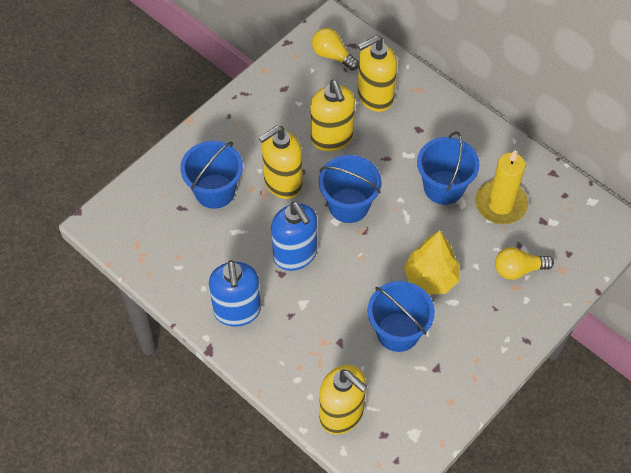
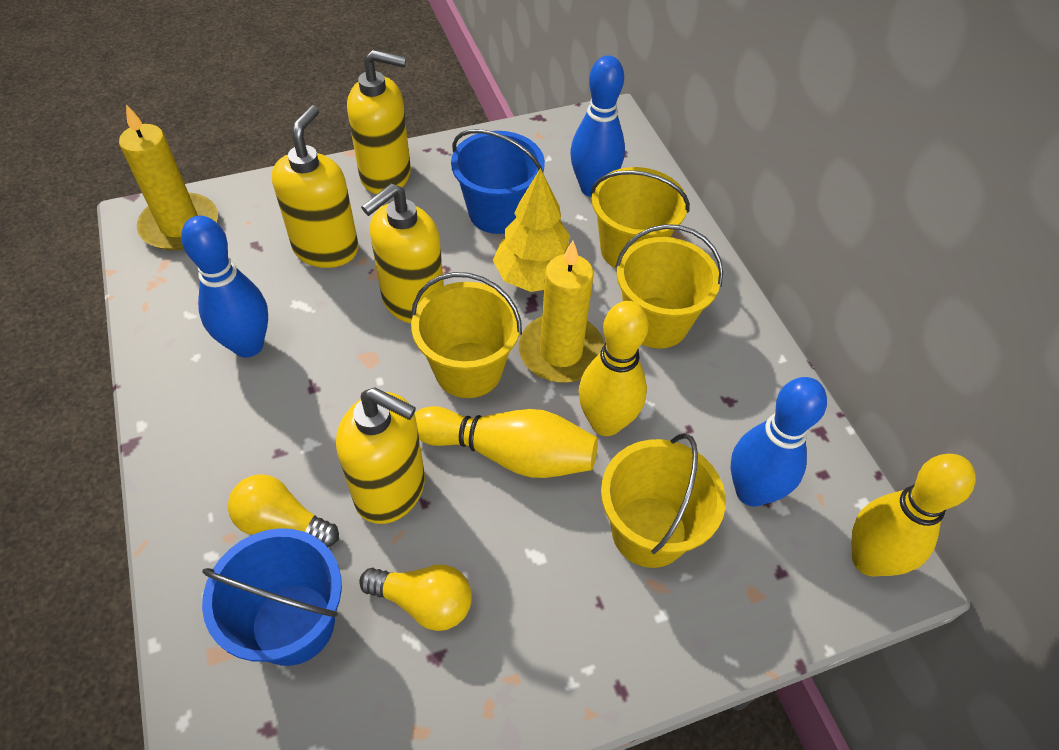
blue bowling pin: 0 -> 3
blue bucket: 4 -> 2
blue soap dispenser: 2 -> 0
yellow bowling pin: 0 -> 3
yellow bucket: 0 -> 4
yellow candle: 1 -> 2

